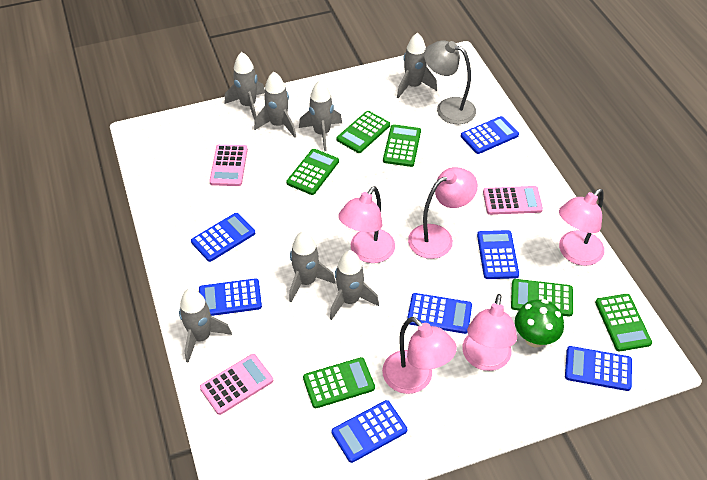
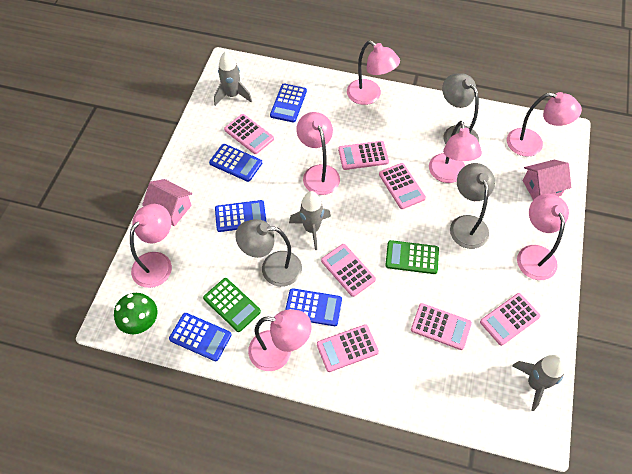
blue calculator: 7 -> 5
green calculator: 6 -> 2
grey lamp: 1 -> 3
grey rocket: 7 -> 3
pink calculator: 3 -> 7
pink house: 0 -> 2
pink lamp: 5 -> 7

